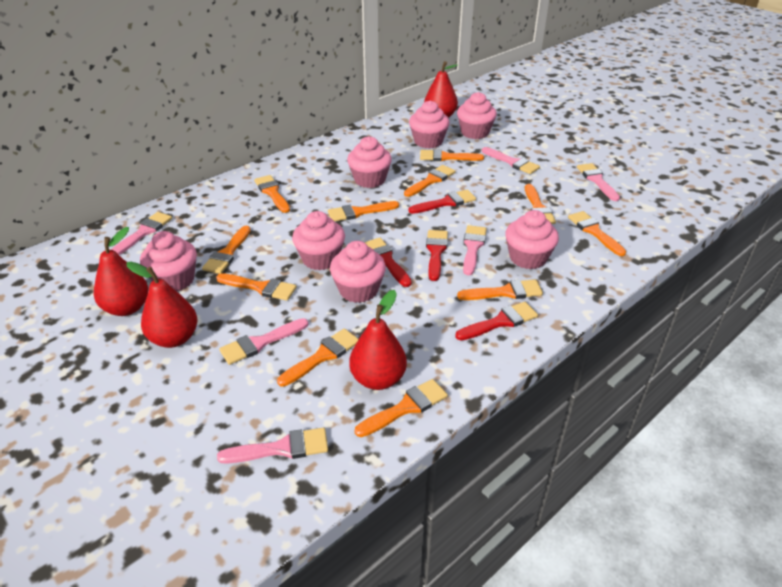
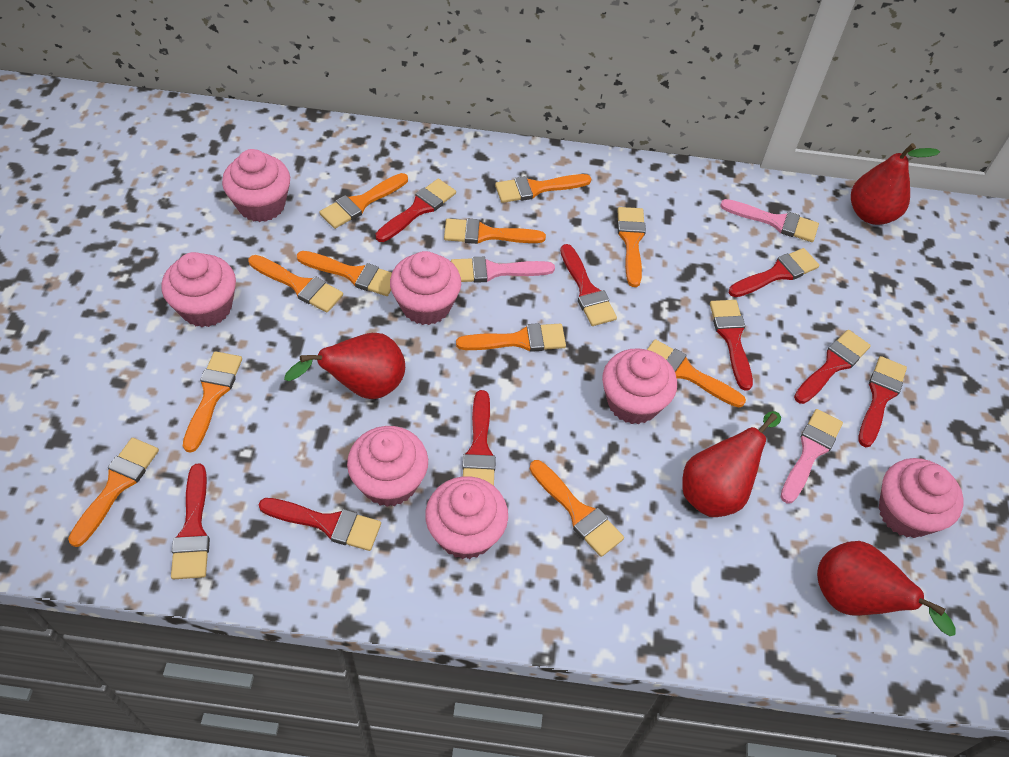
pink brush: 6 -> 3
red brush: 4 -> 9

